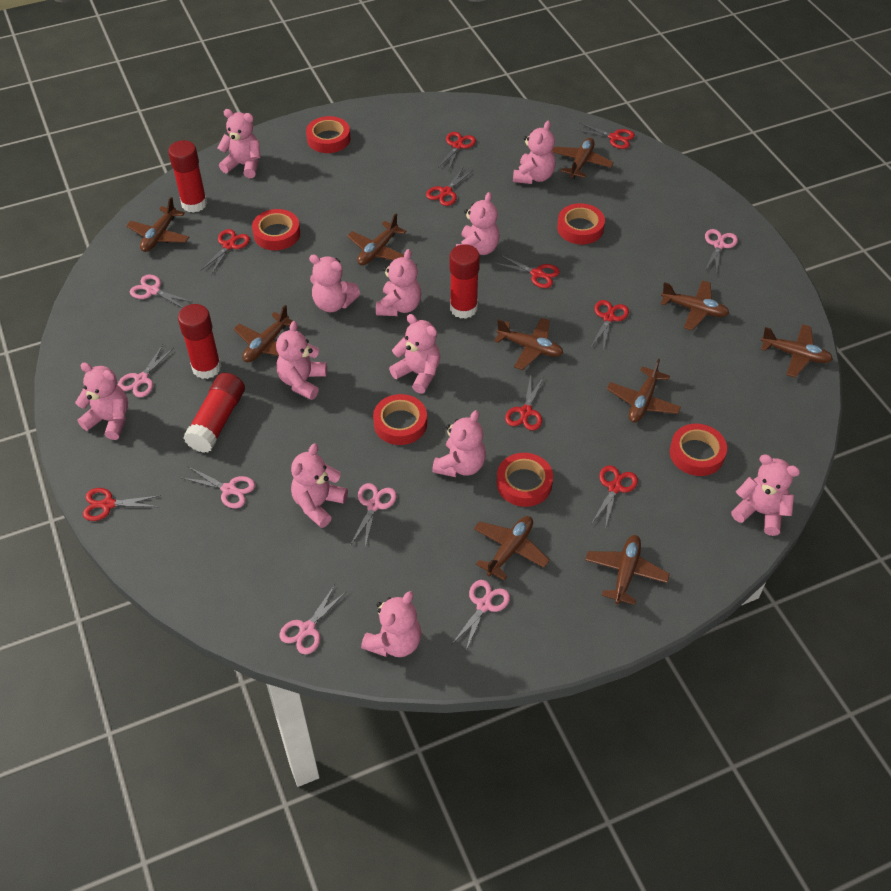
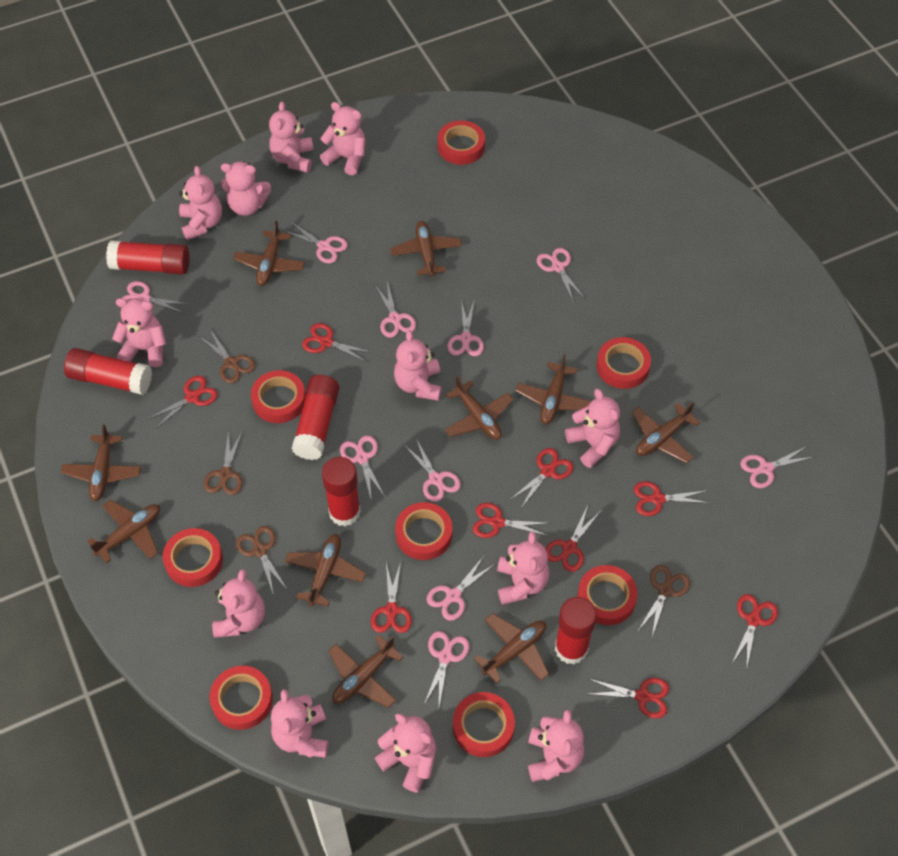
brown scissors: 0 -> 4
pink scissors: 7 -> 10
red glue stick: 4 -> 5
red tape: 6 -> 8

